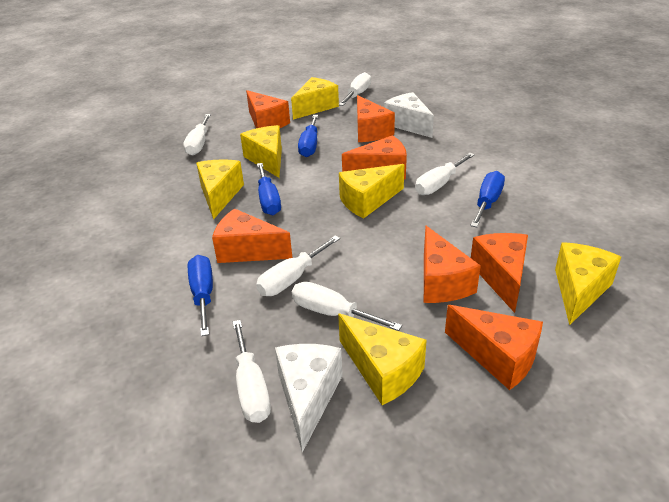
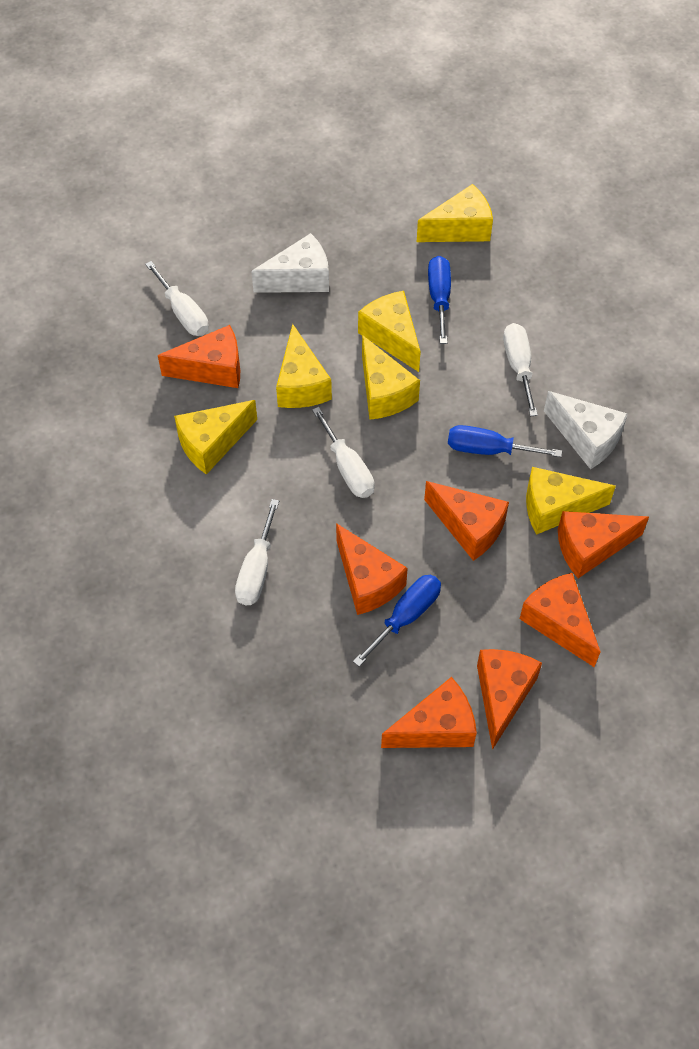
blue screwdriver: 4 -> 3
white screwdriver: 6 -> 4

